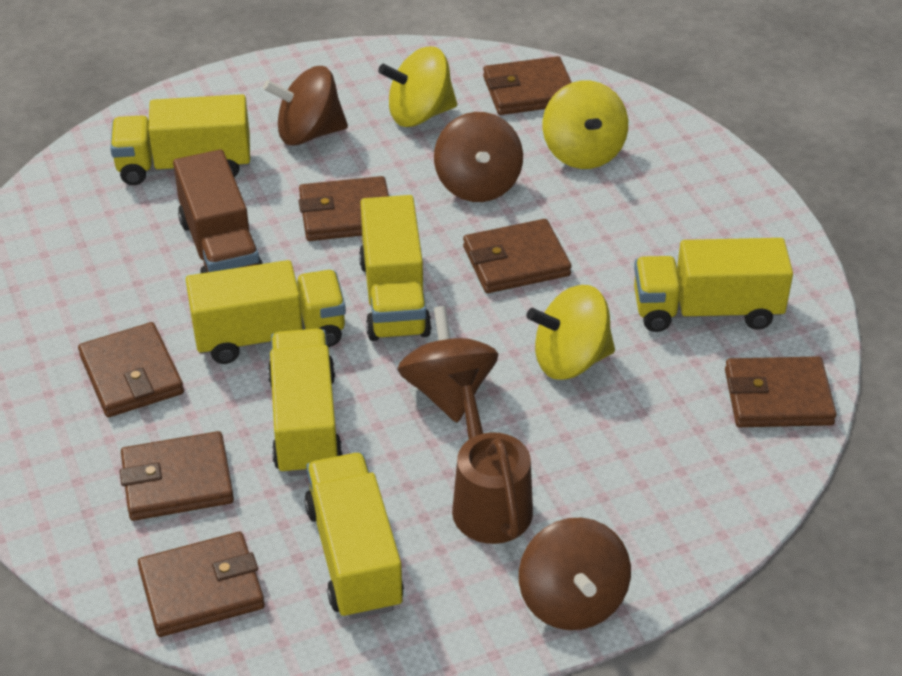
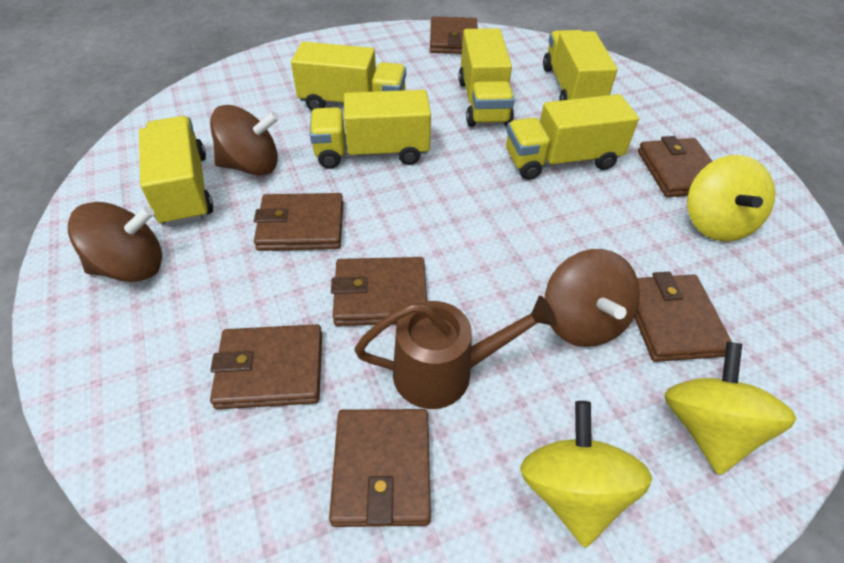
brown spinning top: 4 -> 3
brown truck: 1 -> 0

